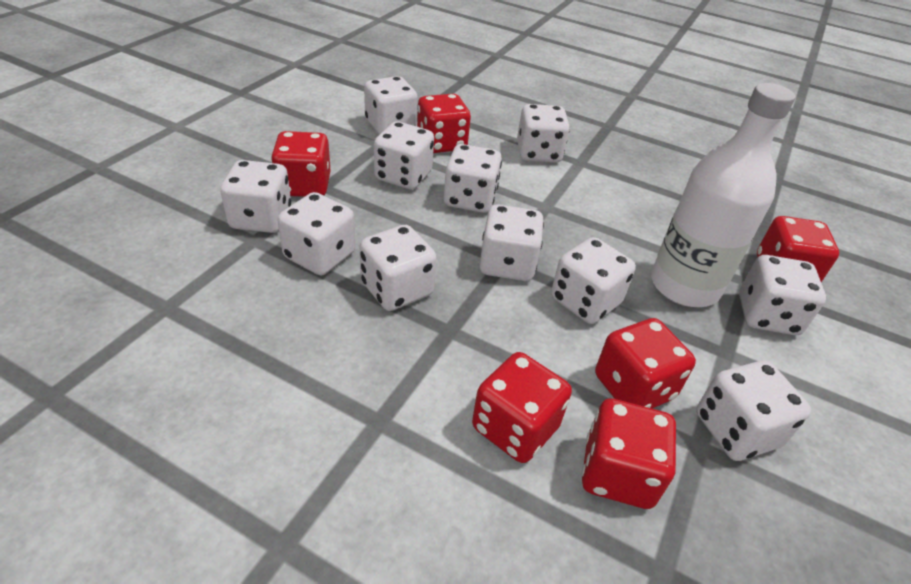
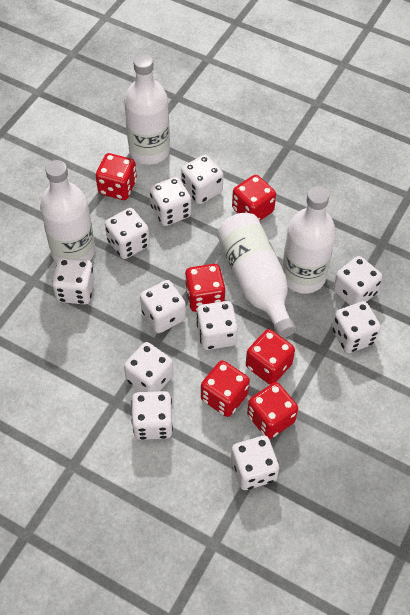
white bottle: 1 -> 4

